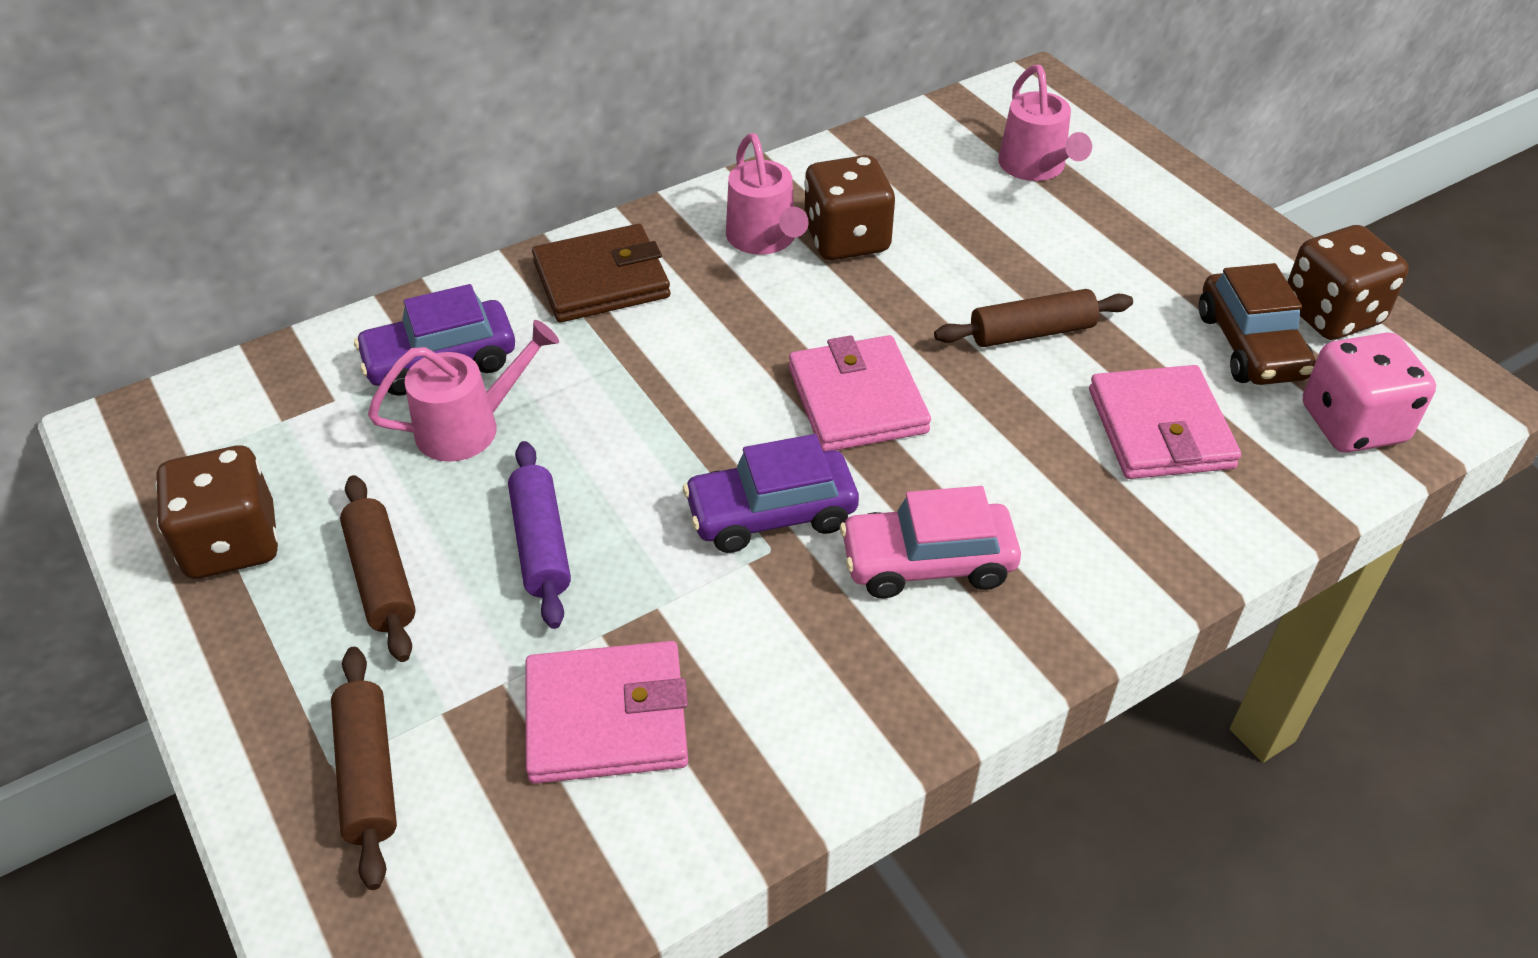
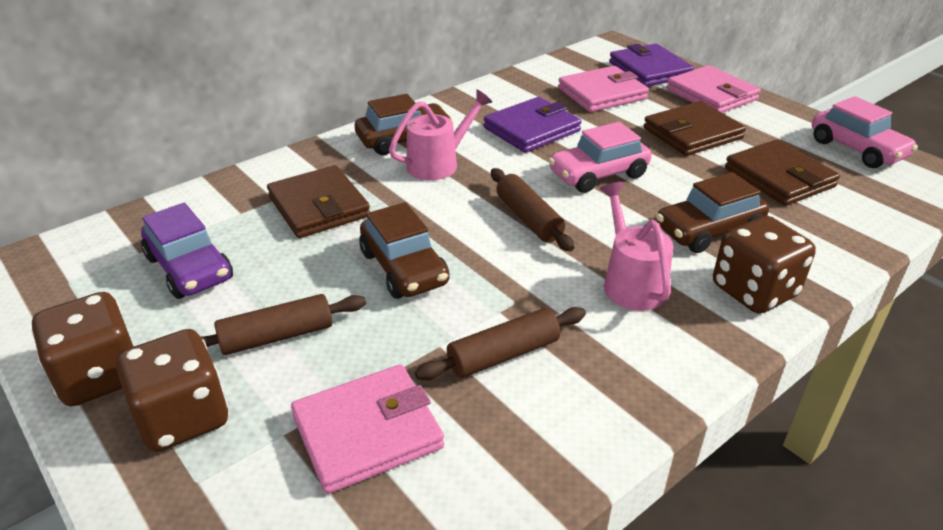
brown car: 1 -> 3
brown wallet: 1 -> 3
pink car: 1 -> 2
pink dice: 1 -> 0
pink watering can: 3 -> 2
purple car: 2 -> 1
purple rolling pin: 1 -> 0
purple wallet: 0 -> 2

